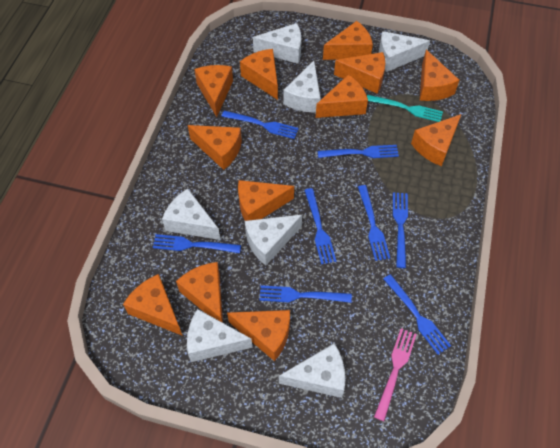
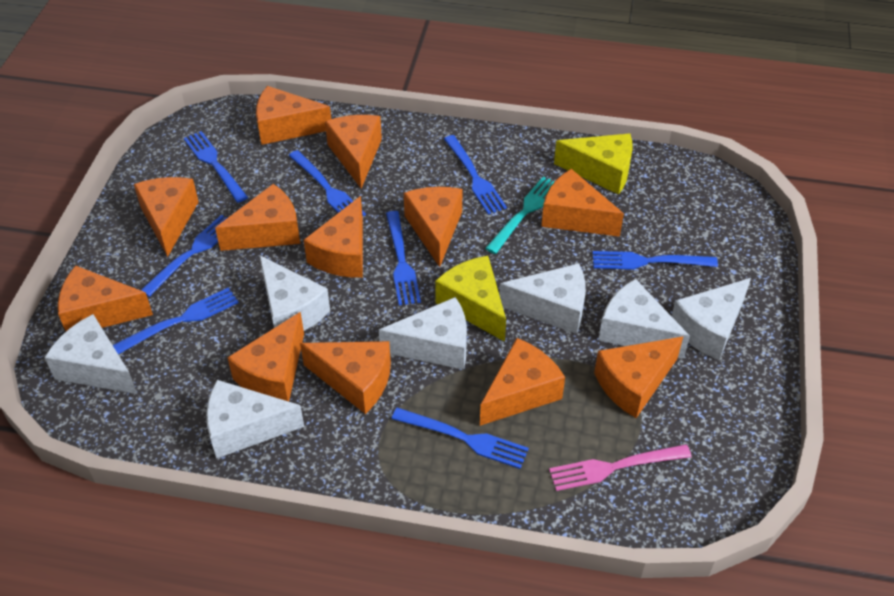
yellow cheese: 0 -> 2

